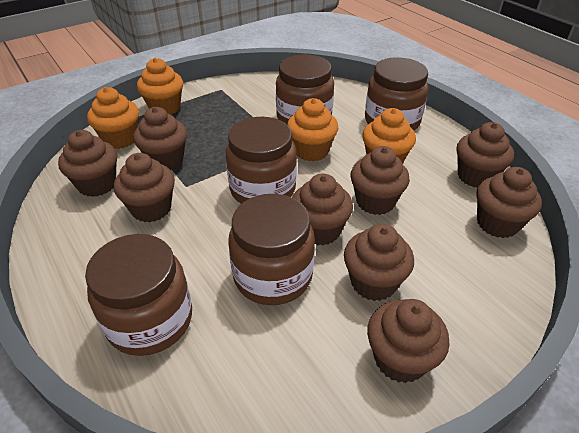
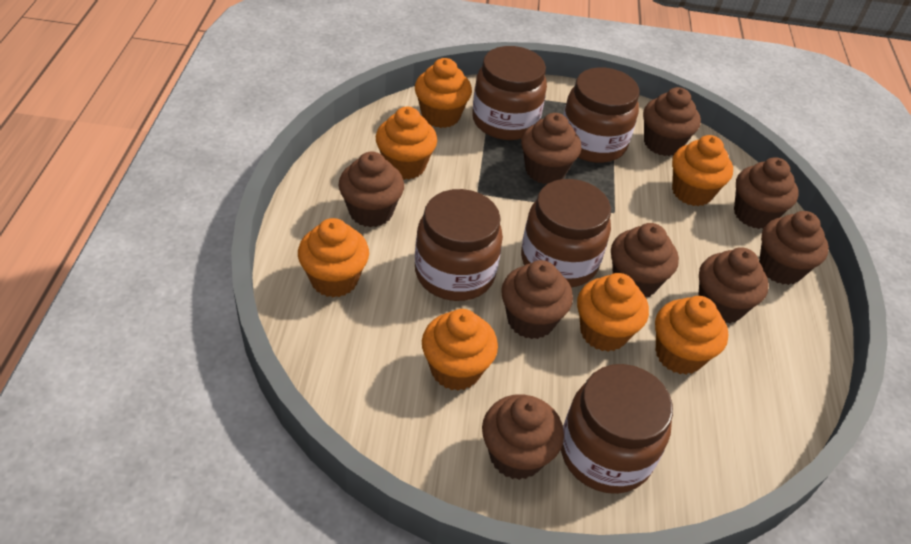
orange cupcake: 4 -> 7

